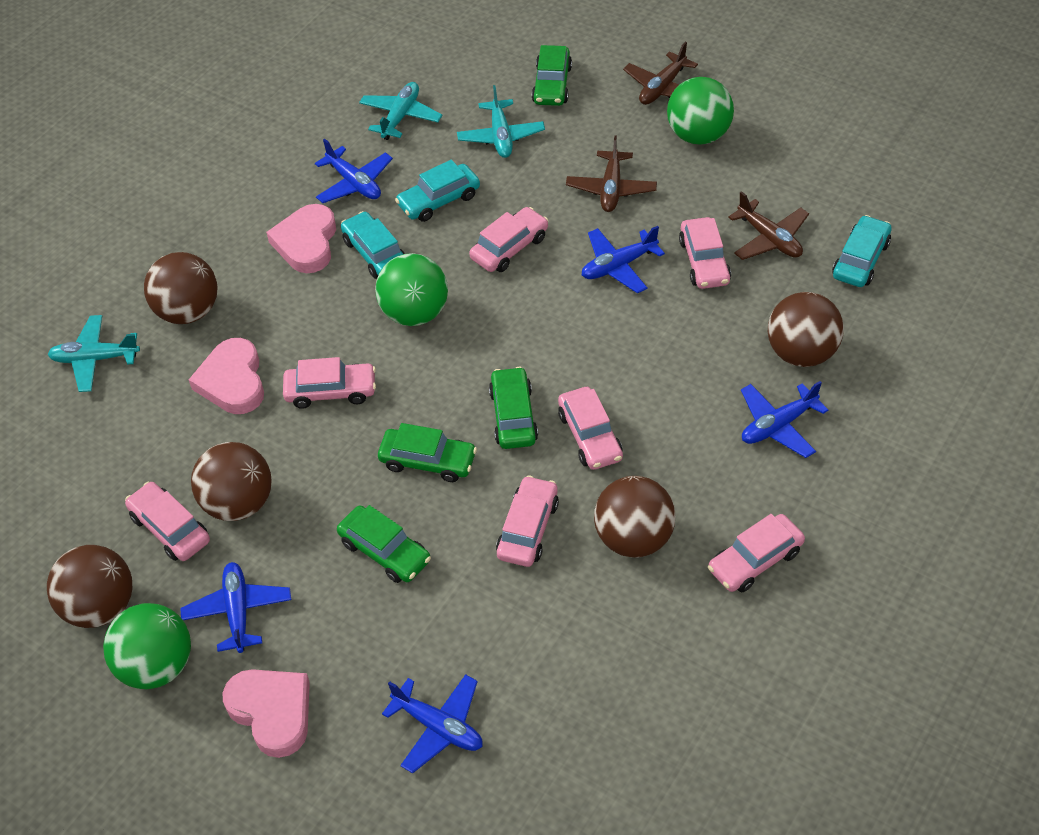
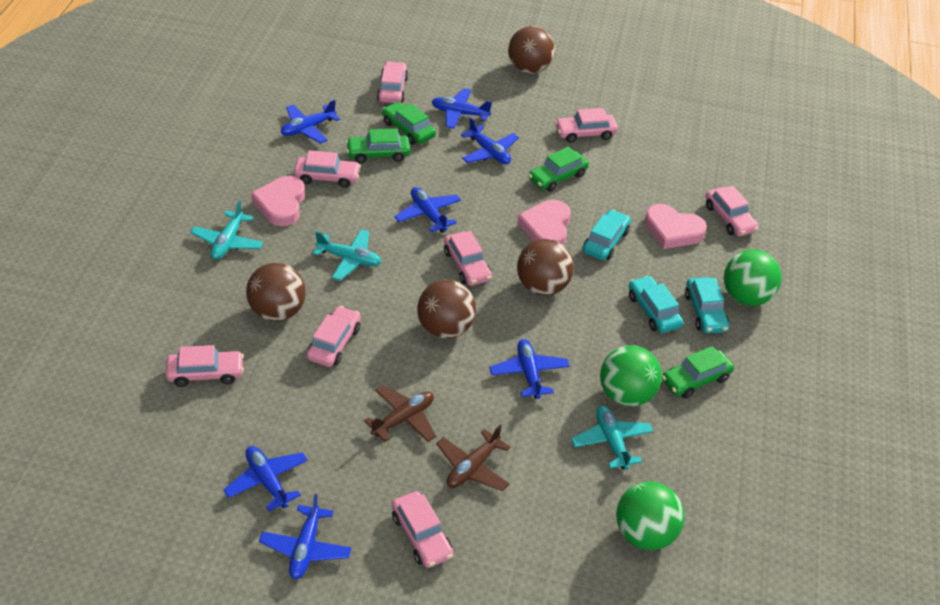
blue plane: 5 -> 7
brown ball: 5 -> 4
brown plane: 3 -> 2
pink car: 7 -> 8

